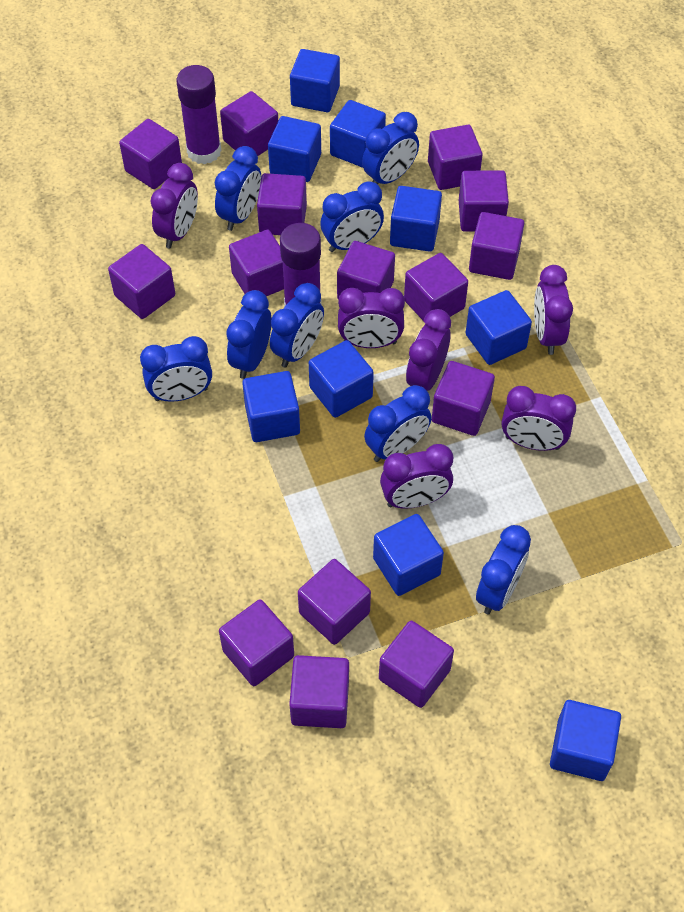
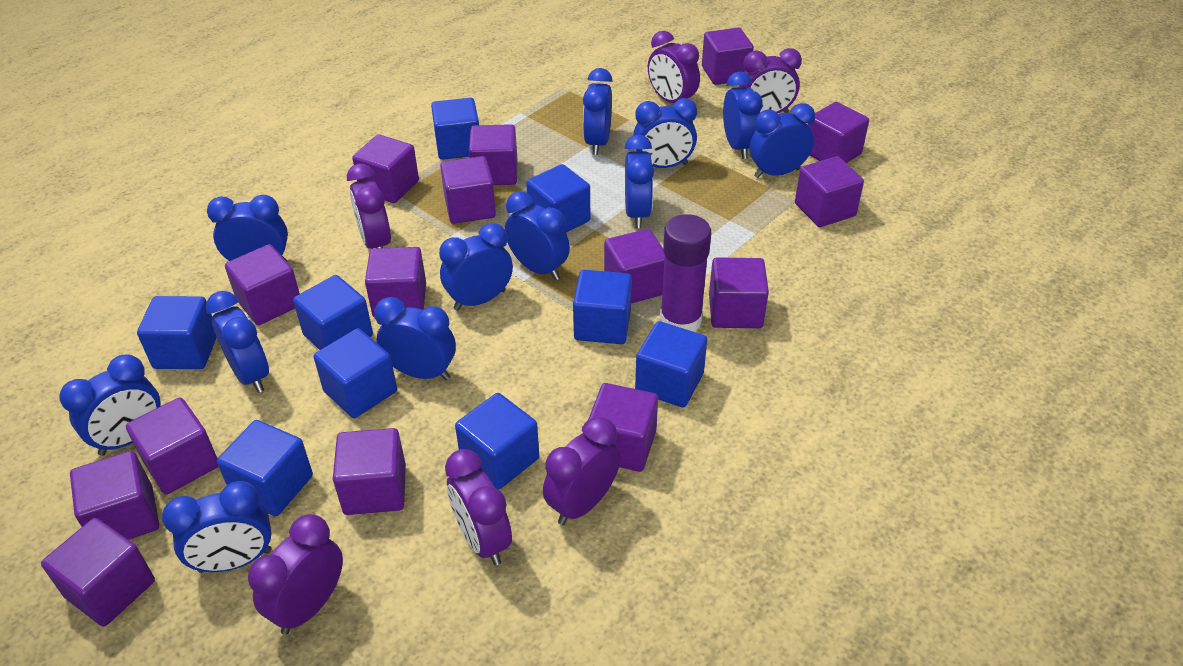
blue clock: 8 -> 12
purple glue stick: 2 -> 1

